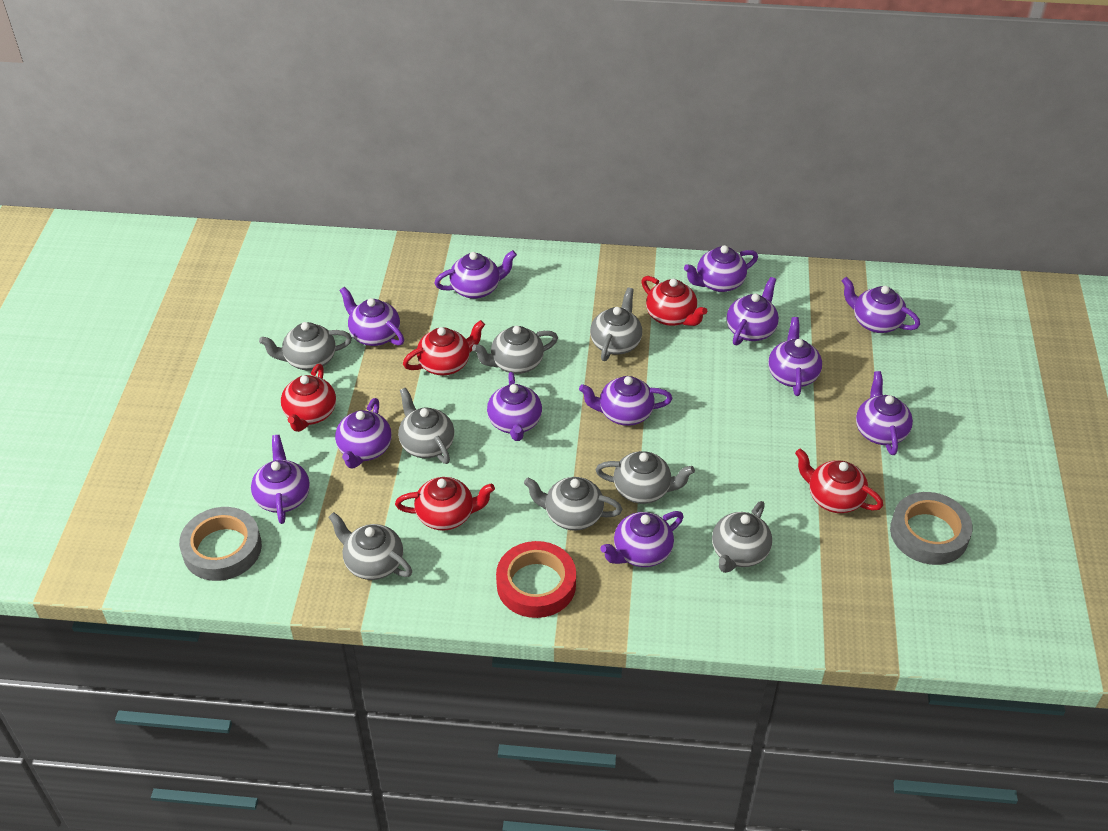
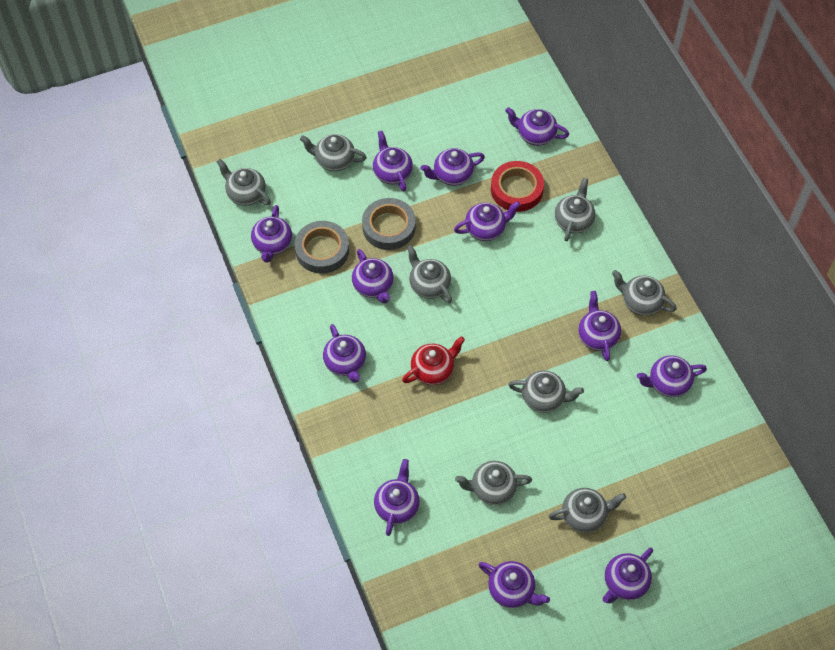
red teapot: 5 -> 1

